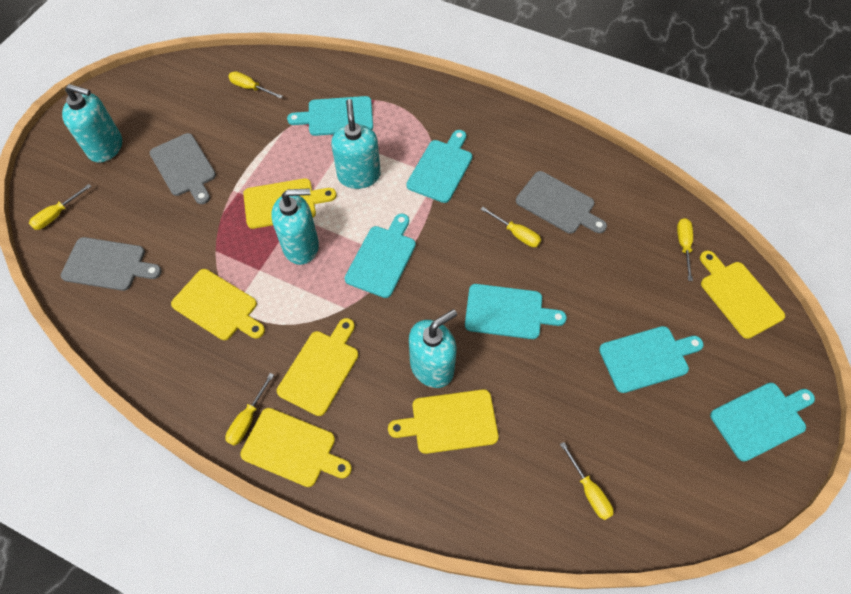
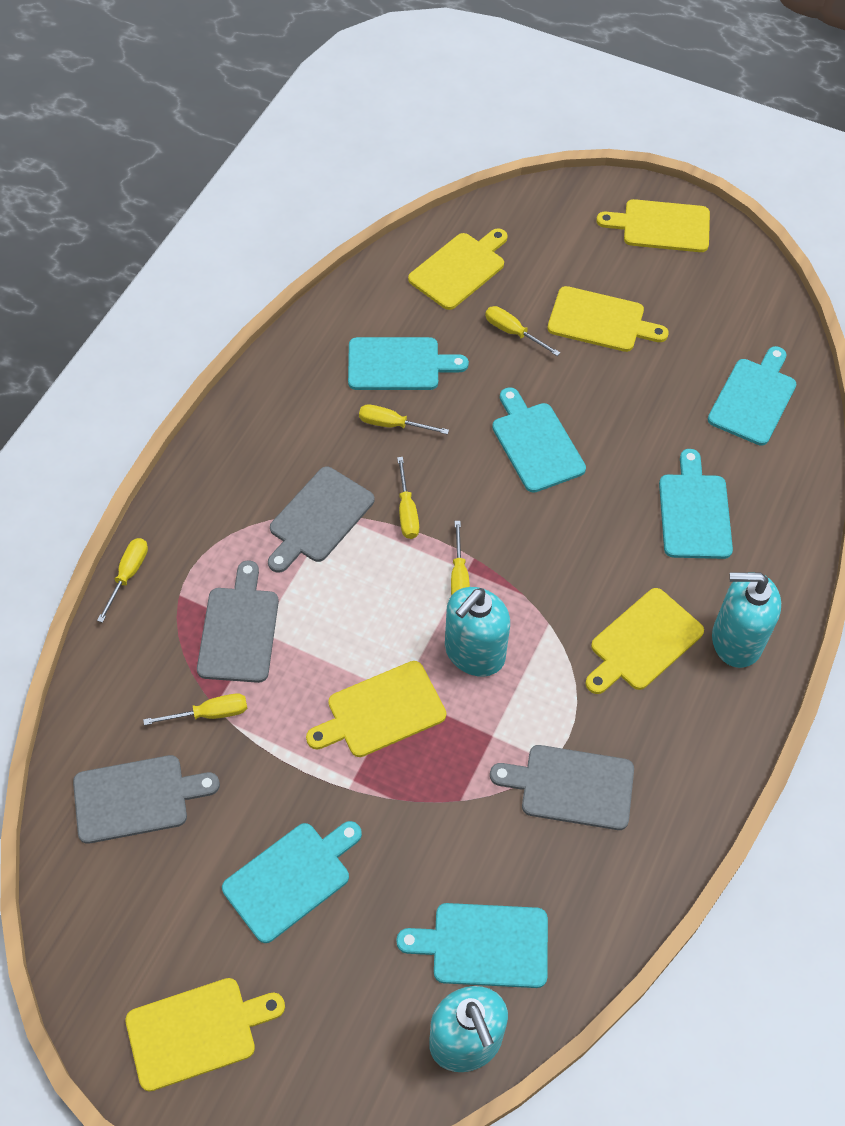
grey cutting board: 3 -> 4
turquoise soap dispenser: 4 -> 3

